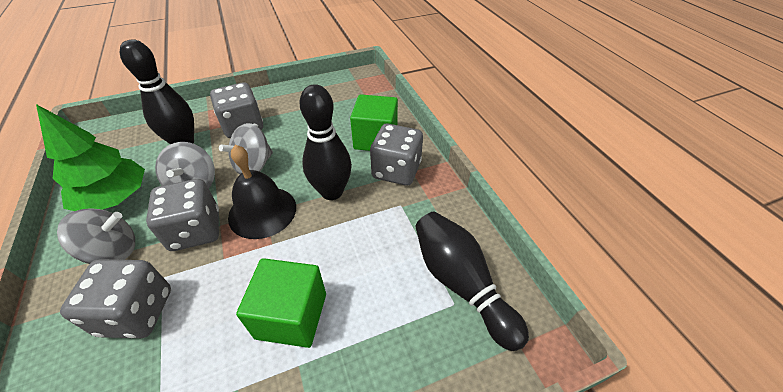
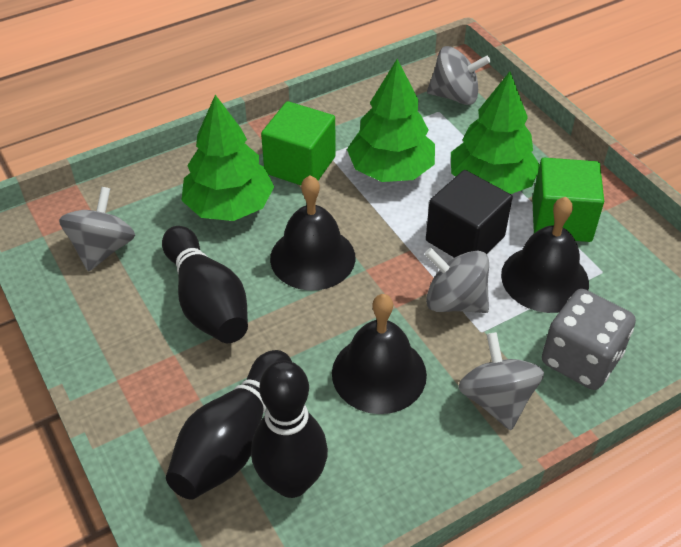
black bell: 1 -> 3
black cube: 0 -> 1
green tree: 1 -> 3
grey dice: 4 -> 1
grey spinning top: 3 -> 4

